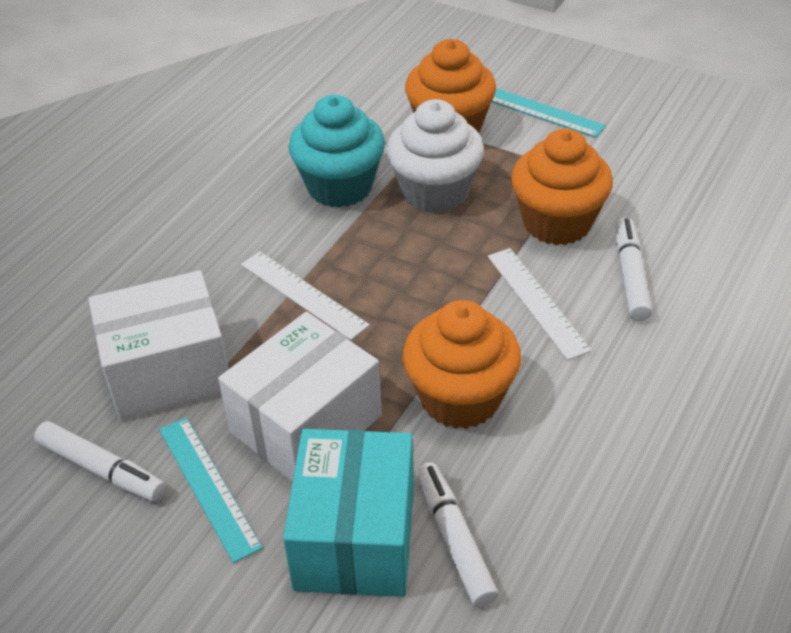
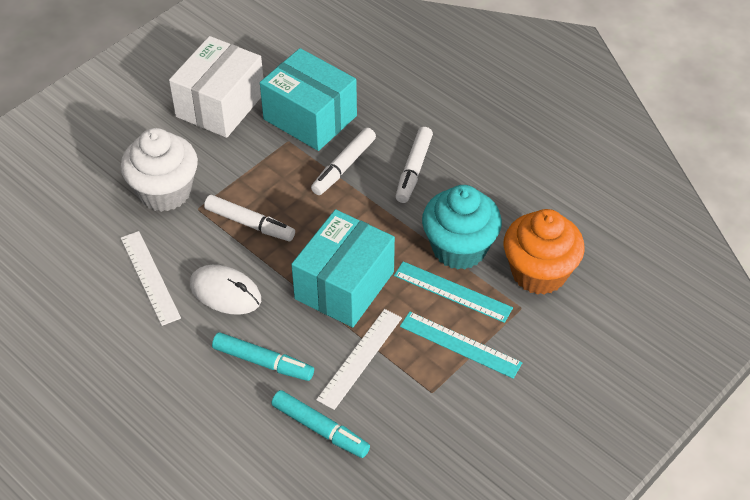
orange cupcake: 3 -> 1
turquoise box: 1 -> 2
turquoise marker: 0 -> 2
white box: 2 -> 1
white mouse: 0 -> 1

